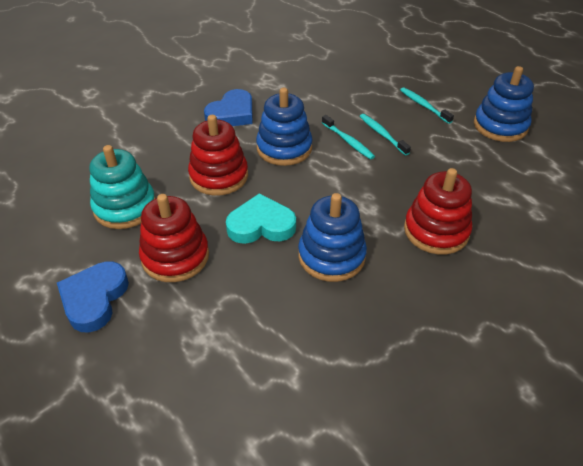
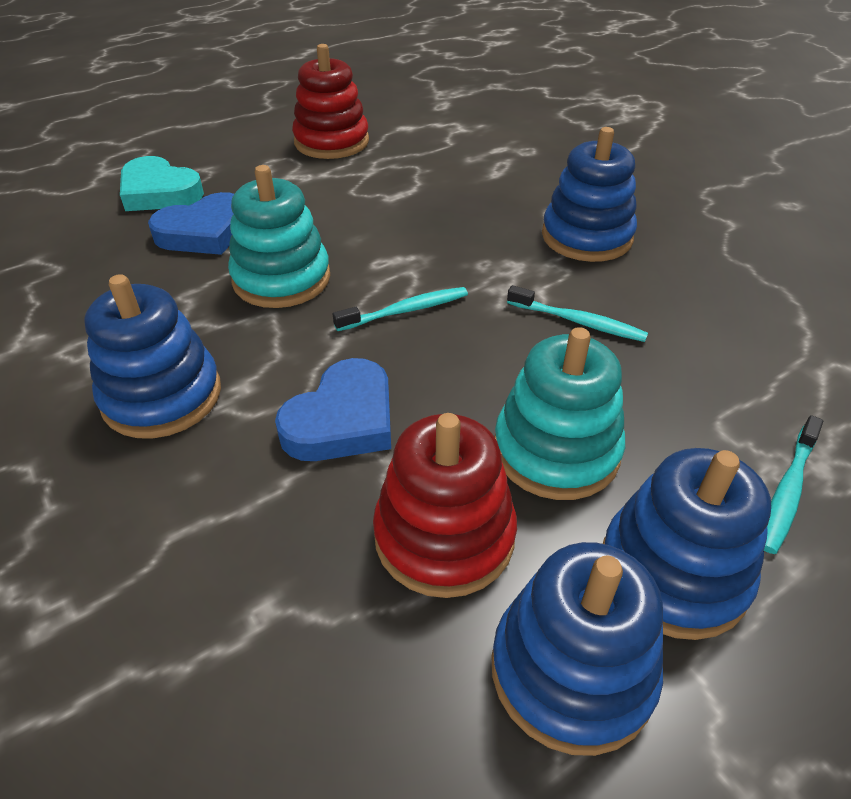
blue stacking toy: 3 -> 4
red stacking toy: 3 -> 2
turquoise stacking toy: 1 -> 2

